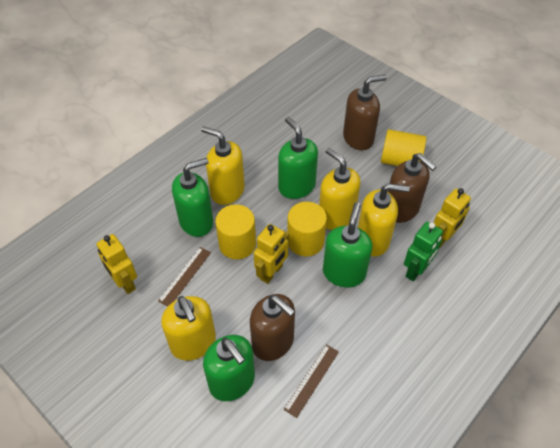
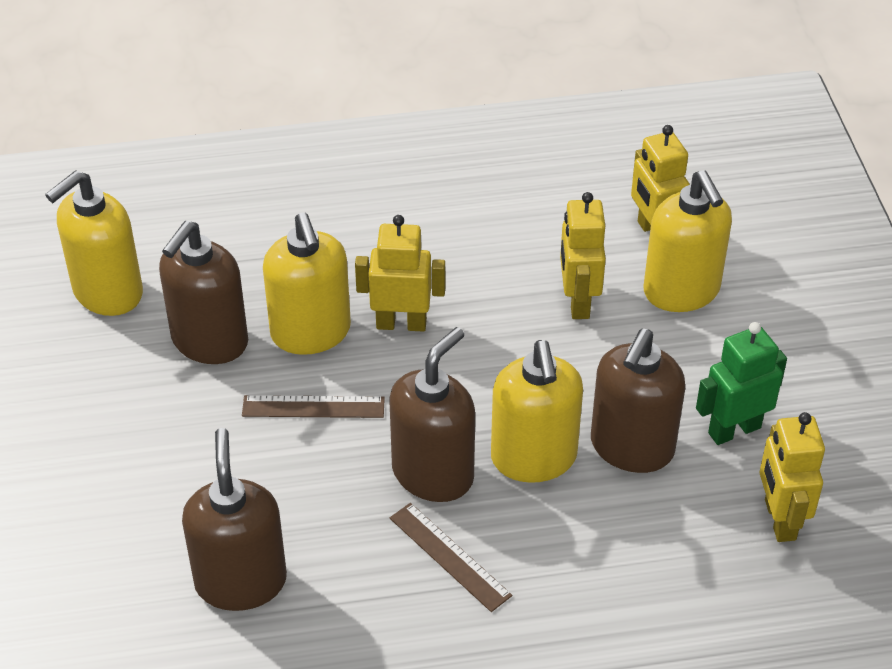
brown soap dispenser: 3 -> 4
green soap dispenser: 4 -> 0
yellow cylinder: 3 -> 0
yellow robot: 3 -> 4

